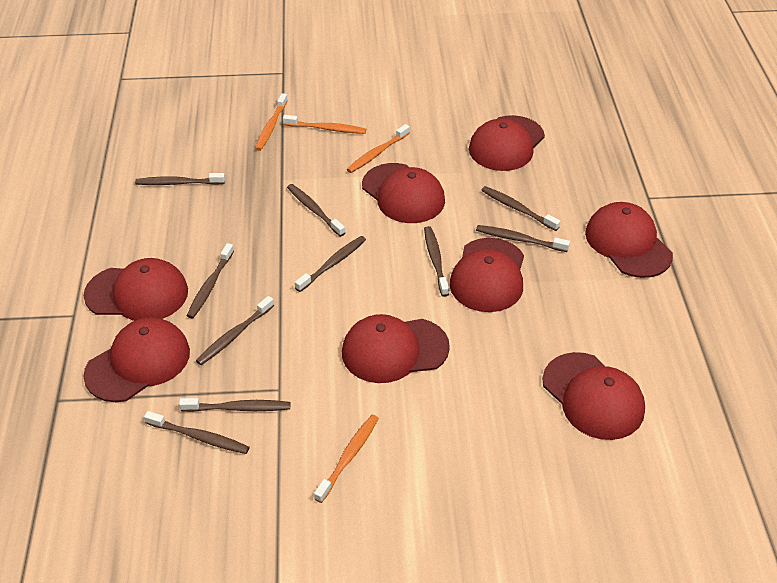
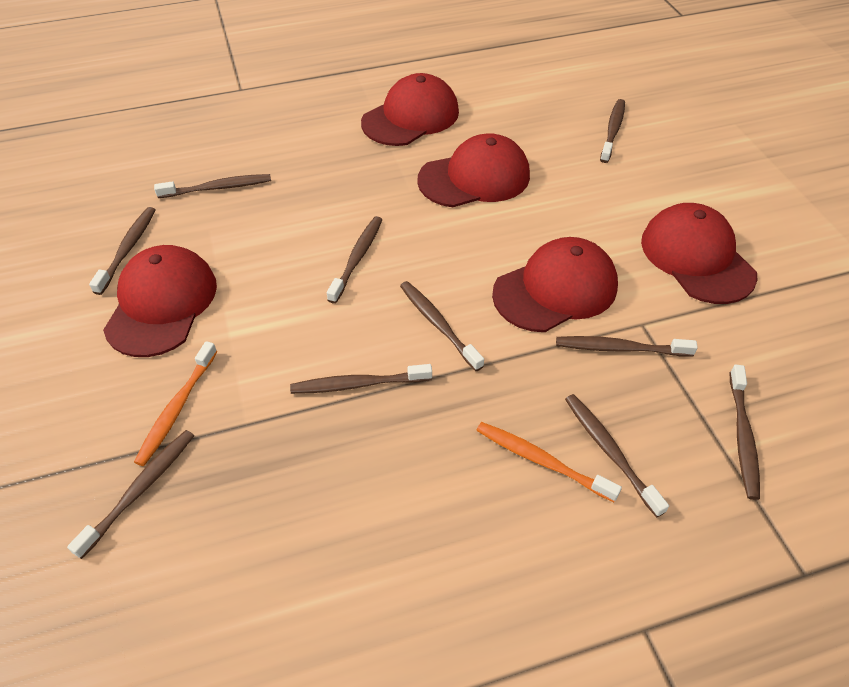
orange toothbrush: 4 -> 2
red cap: 8 -> 5

